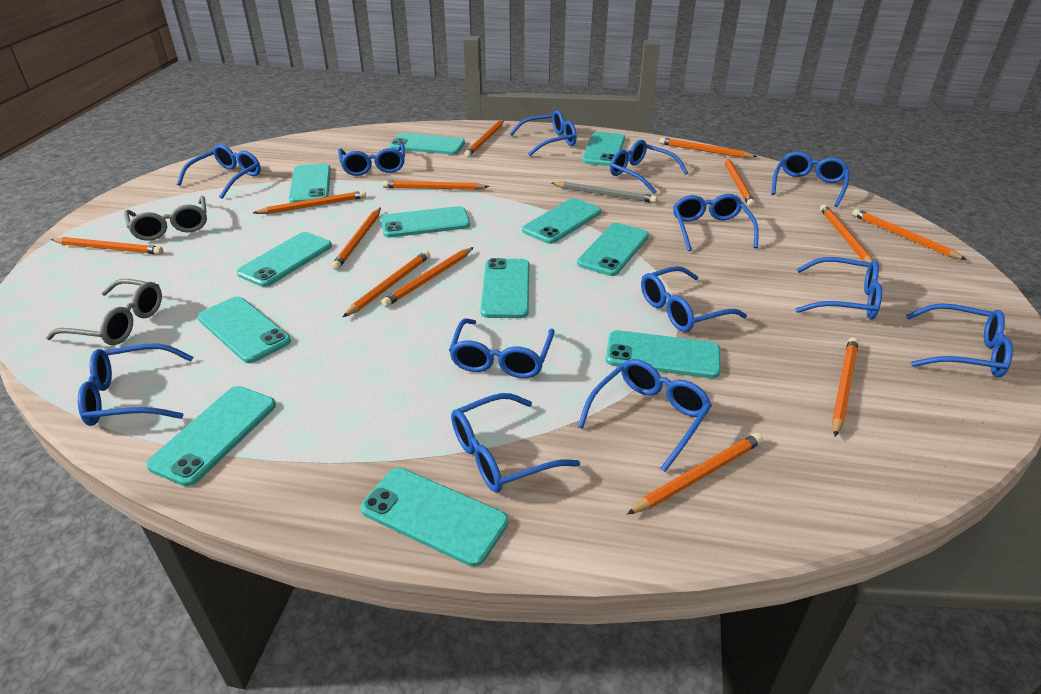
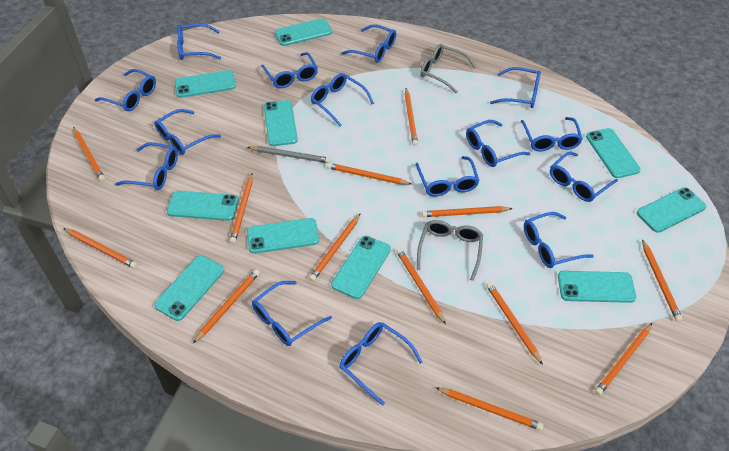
blue glasses: 13 -> 15
turquoise phone: 12 -> 10

